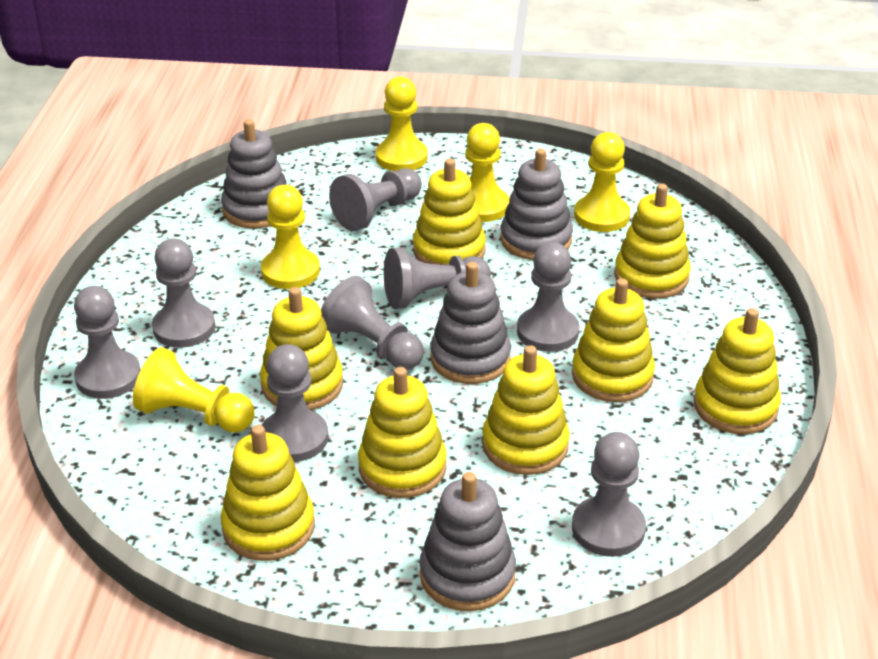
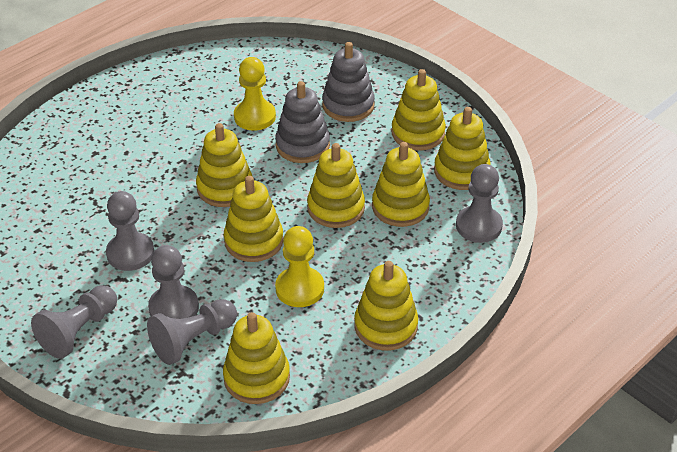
grey pawn: 8 -> 5
grey stacking toy: 4 -> 2
yellow pawn: 5 -> 2

